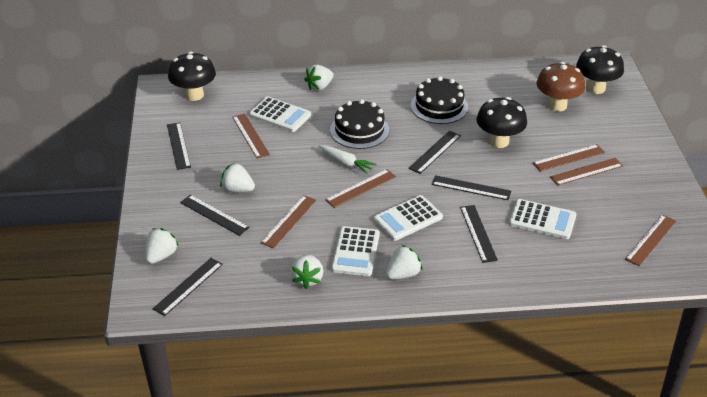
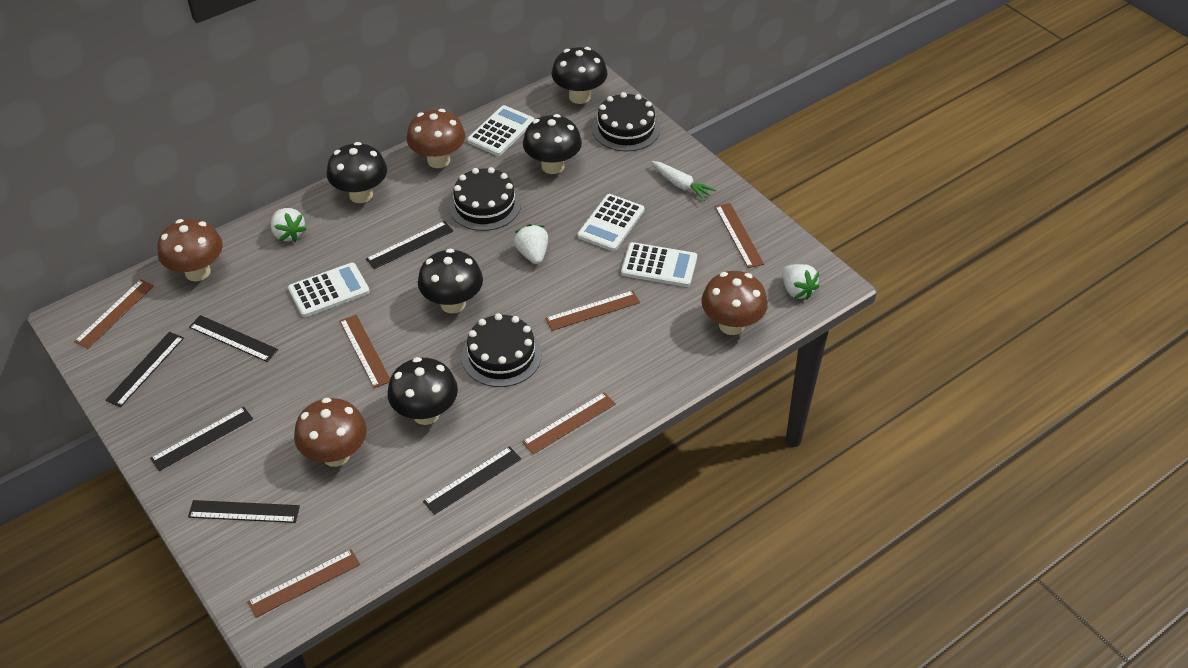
black cake: 2 -> 3
black mushroom: 3 -> 5
brown mushroom: 1 -> 4
white strawberry: 5 -> 3

